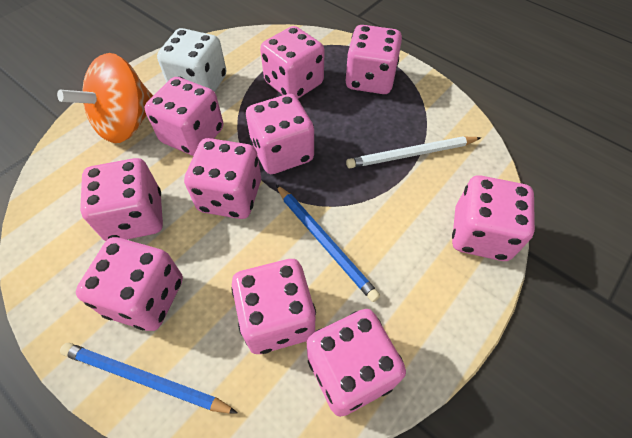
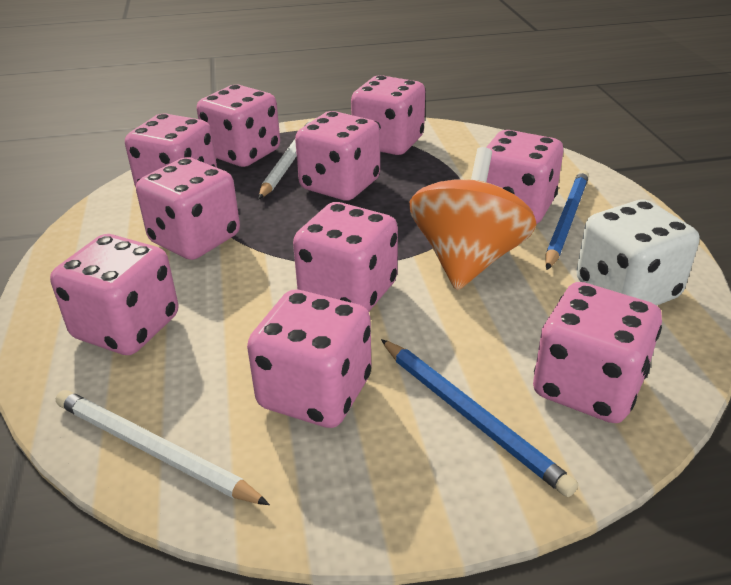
white pencil: 1 -> 2

